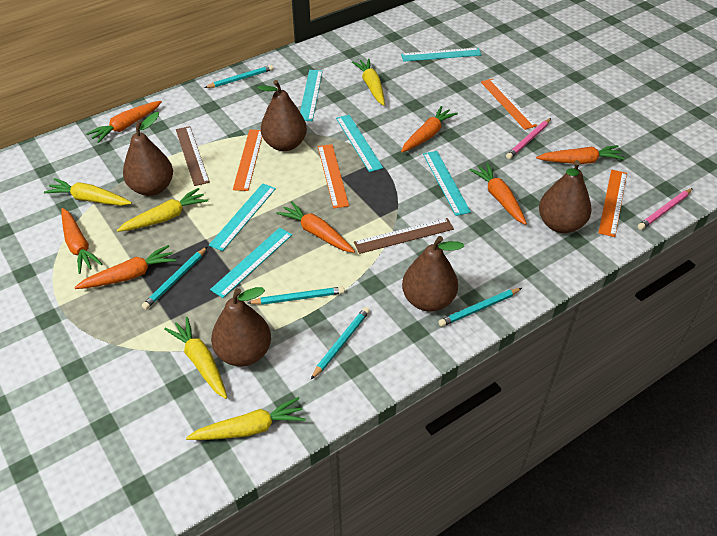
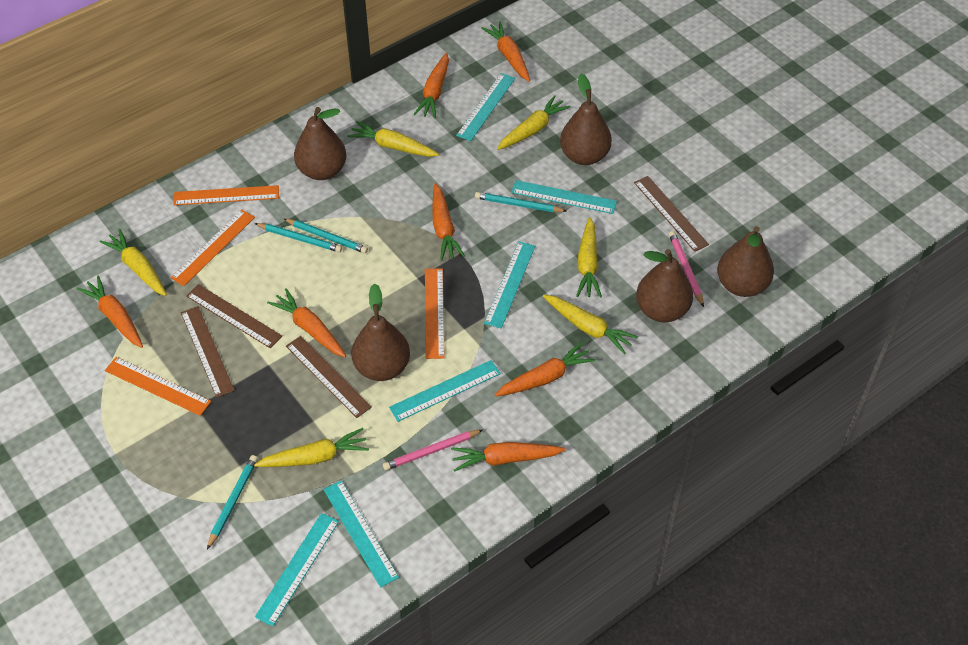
brown ruler: 2 -> 4
turquoise pencil: 5 -> 4
yellow carrot: 5 -> 6

